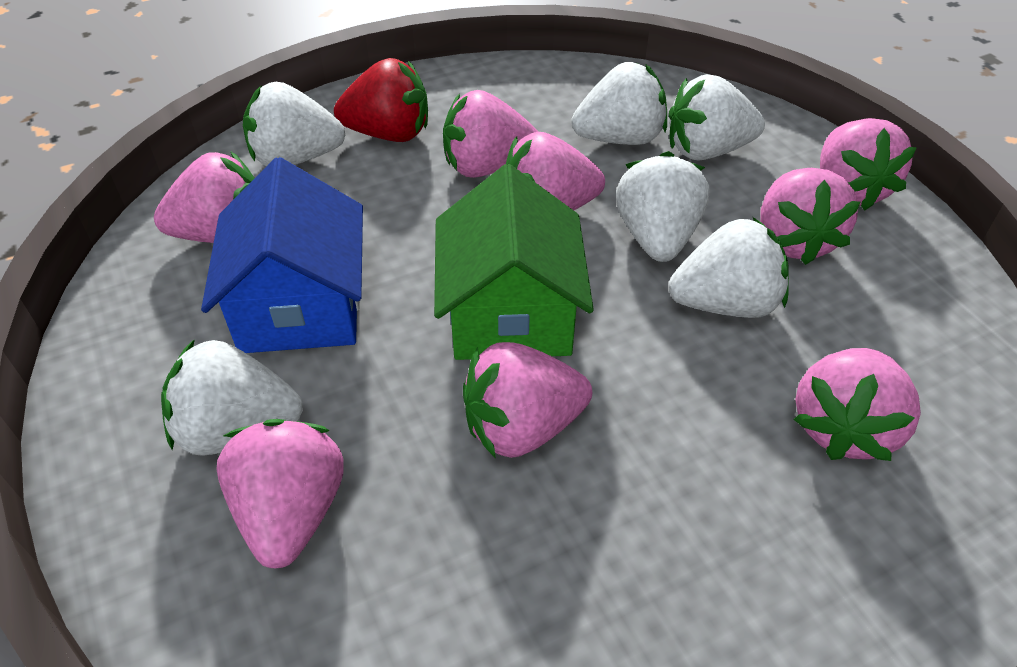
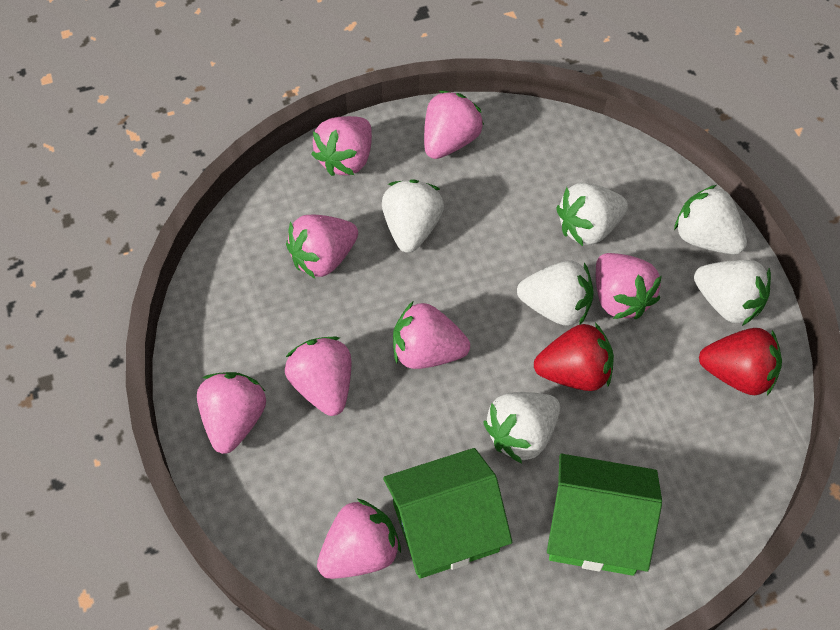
blue house: 1 -> 0
green house: 1 -> 2
red strawberry: 1 -> 2

